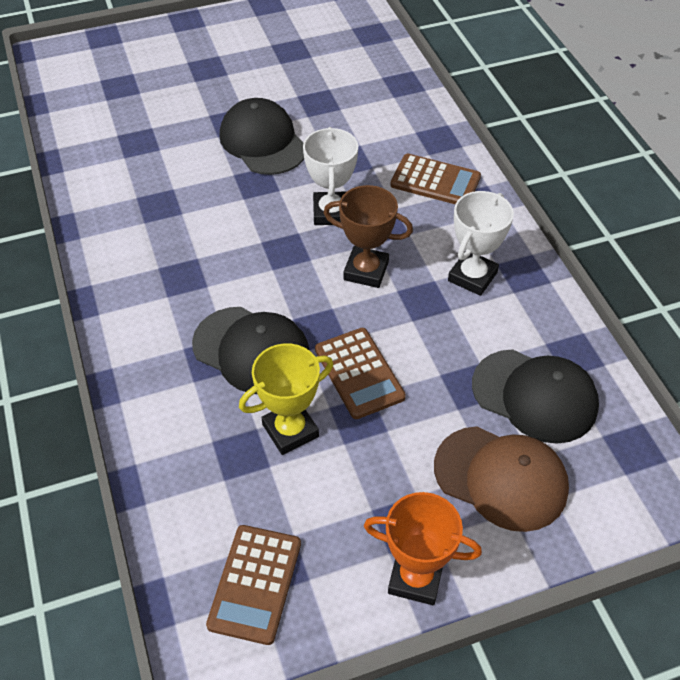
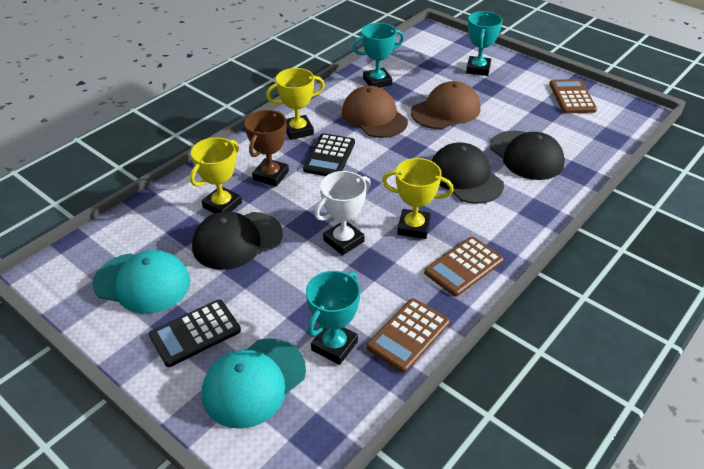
black calculator: 0 -> 2
brown cap: 1 -> 2
orange trophy: 1 -> 0
turquoise cap: 0 -> 2
turquoise trophy: 0 -> 3
white trophy: 2 -> 1
yellow trophy: 1 -> 3

